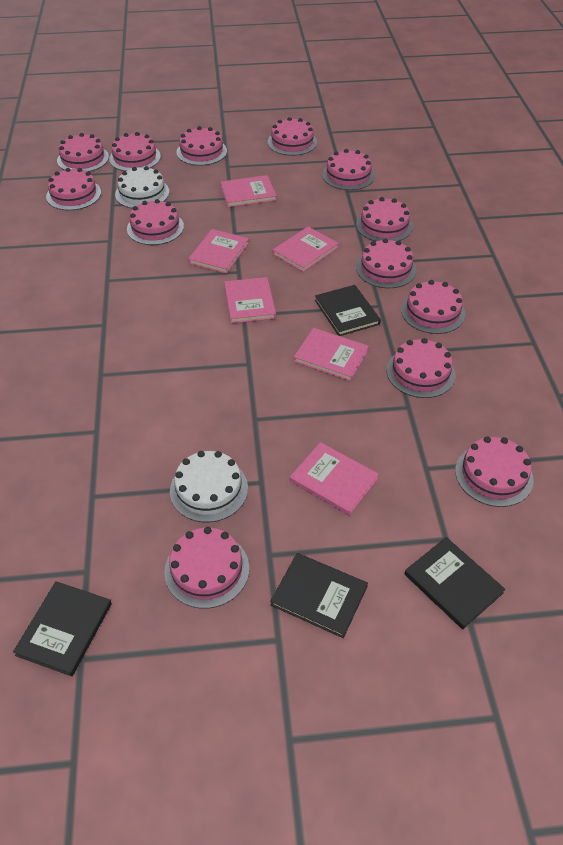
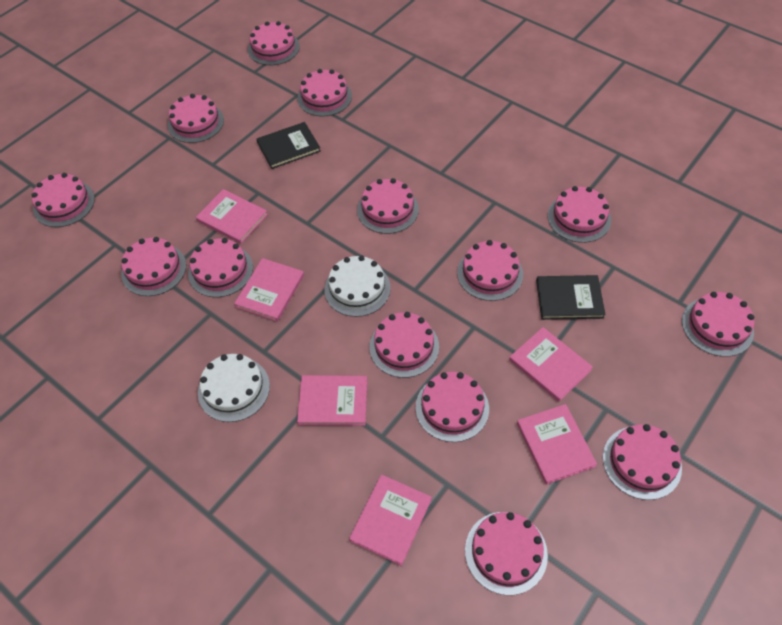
black book: 4 -> 2
pink cake: 13 -> 14

